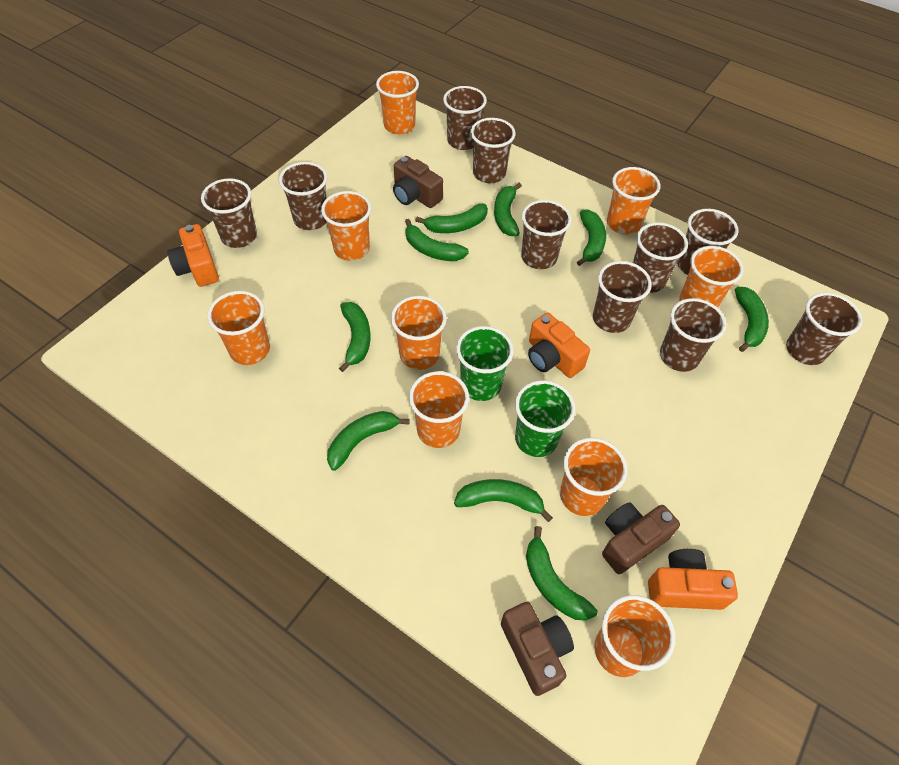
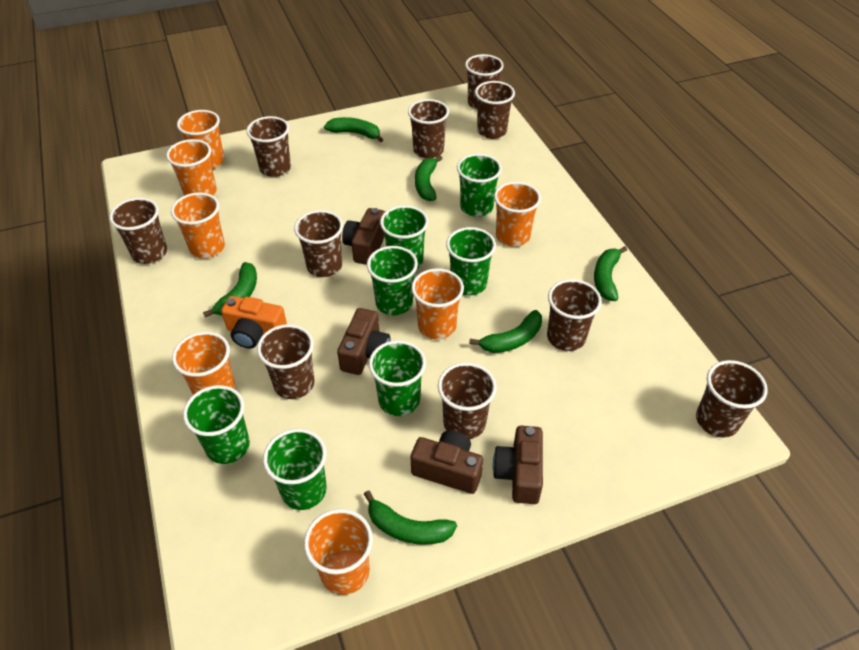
brown camera: 3 -> 4
green banana: 9 -> 6
green cup: 2 -> 7
orange camera: 3 -> 1
orange cup: 9 -> 7

